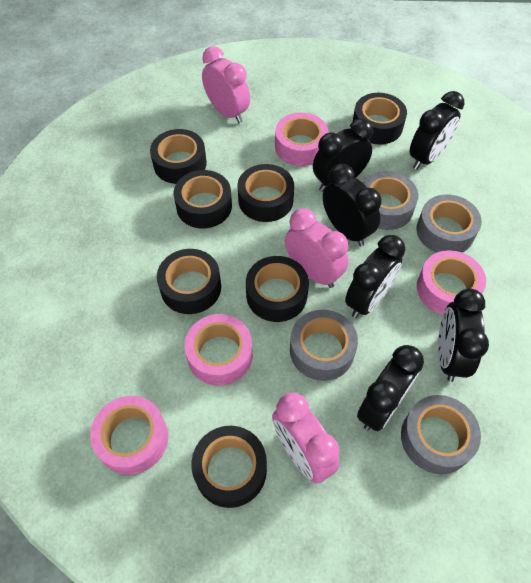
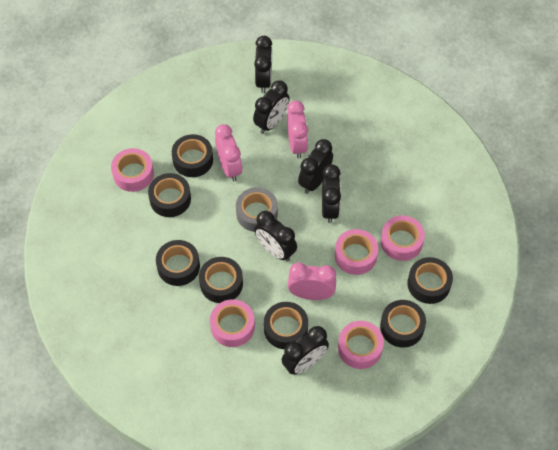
grey tape: 4 -> 1
pink tape: 4 -> 5

